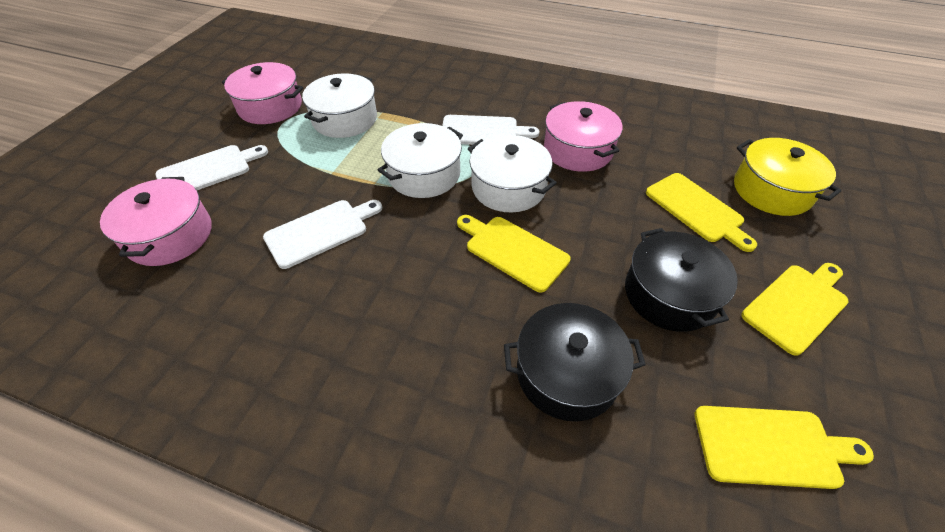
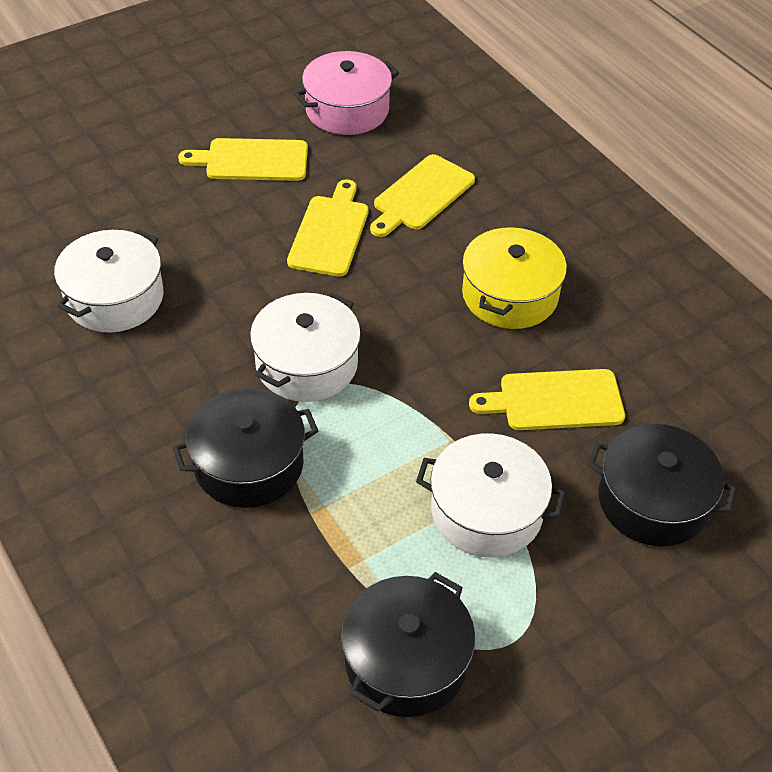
black pot: 2 -> 3
pink pot: 3 -> 1
white cutting board: 3 -> 0

